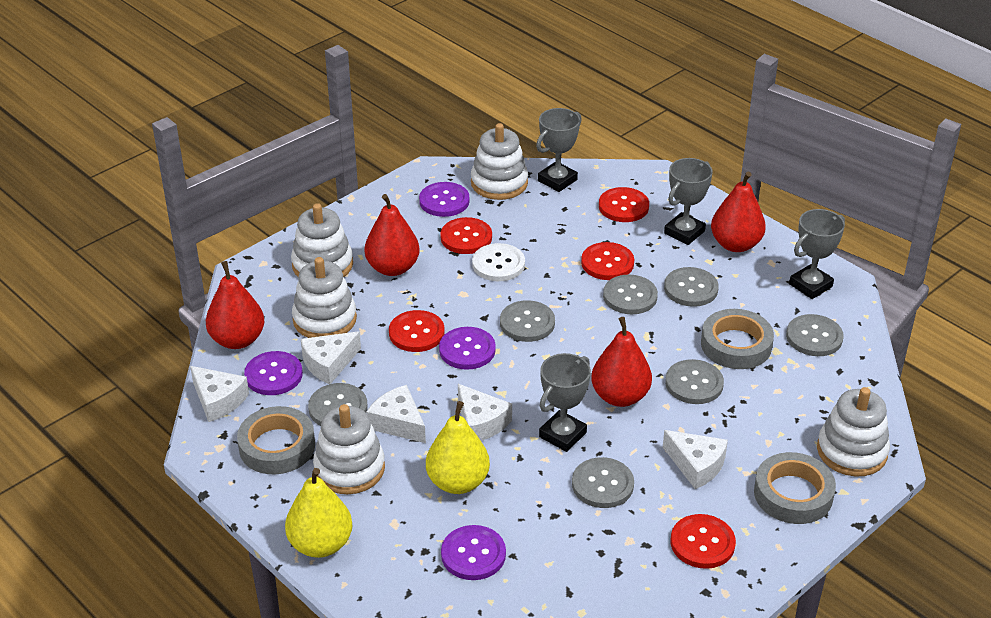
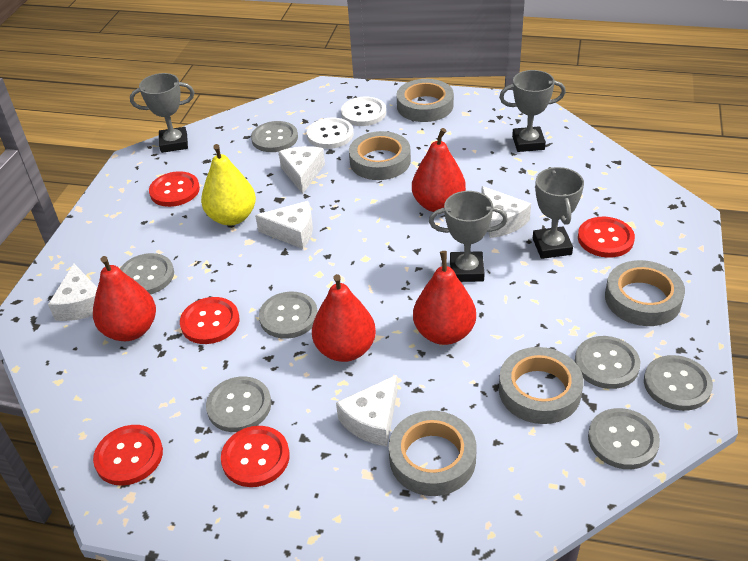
grey tape: 3 -> 5
purple button: 4 -> 0
white button: 1 -> 2
white stacking toy: 5 -> 0
yellow pear: 2 -> 1

